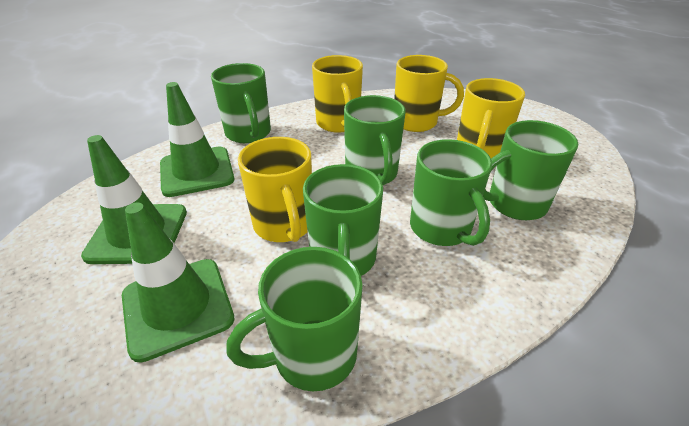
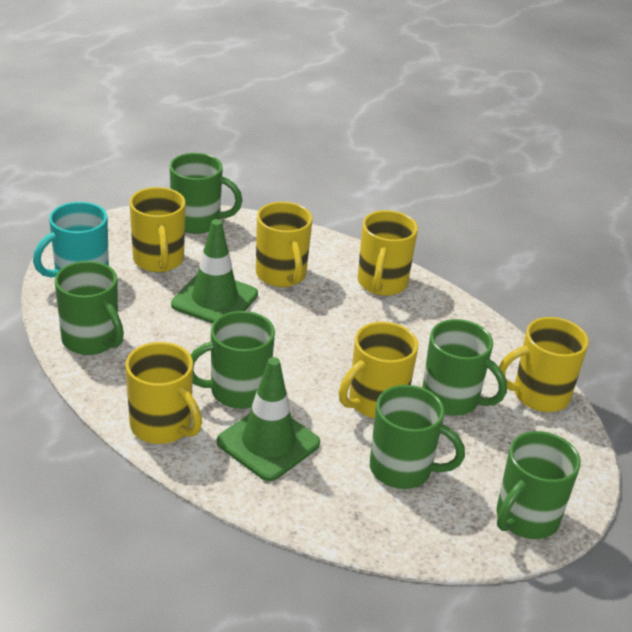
green traffic cone: 3 -> 2
turquoise mug: 0 -> 1
yellow mug: 4 -> 6

